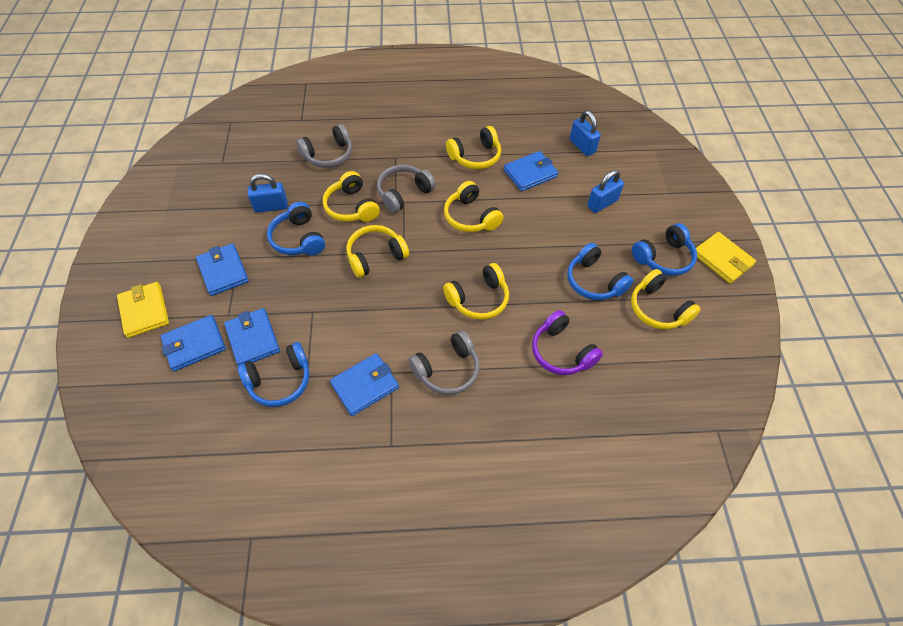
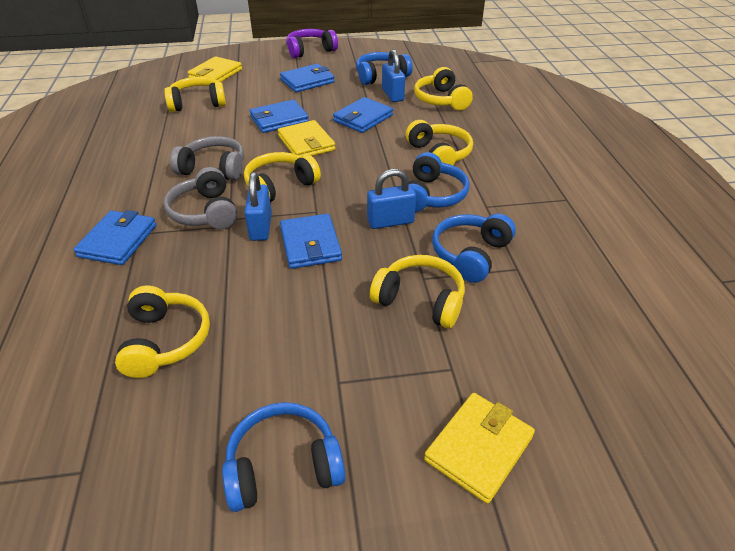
grey headphones: 3 -> 2
yellow wallet: 2 -> 3

